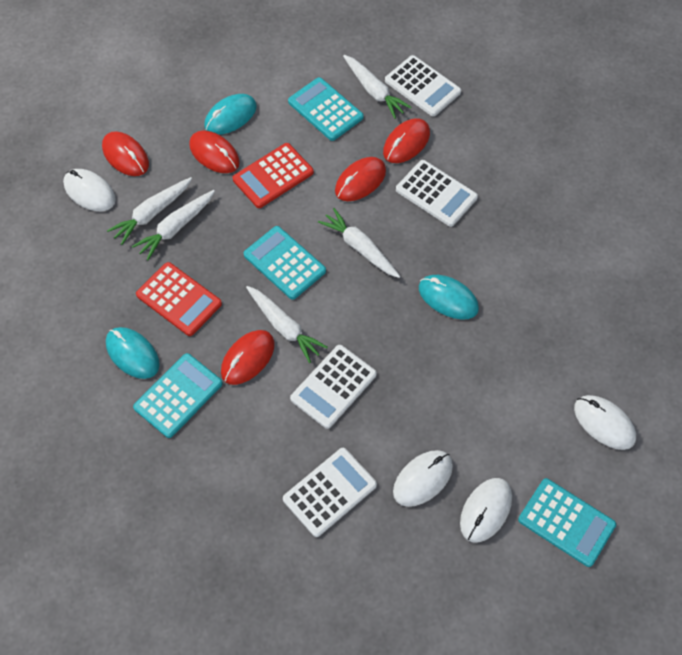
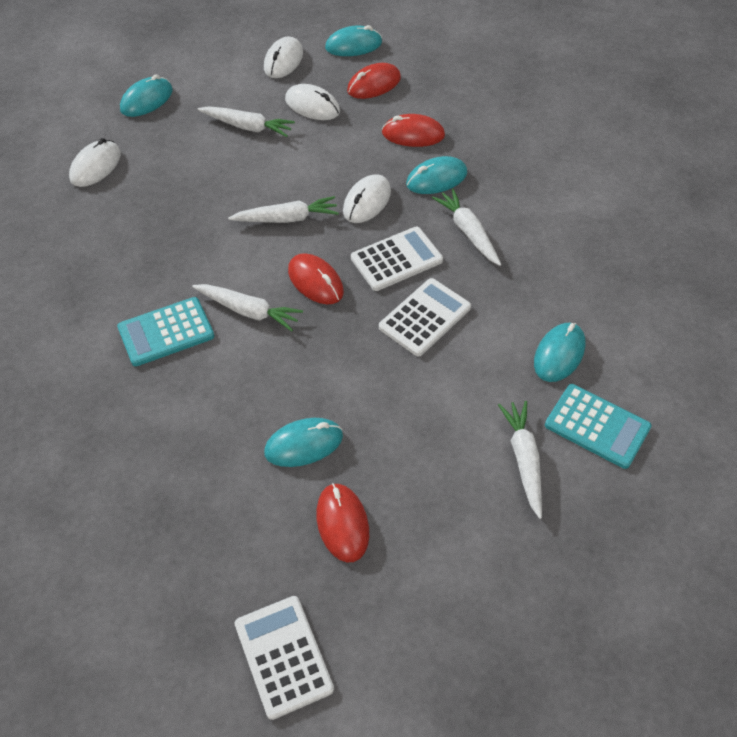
red calculator: 2 -> 0
red mouse: 5 -> 4
turquoise calculator: 4 -> 2
turquoise mouse: 3 -> 5
white calculator: 4 -> 3

